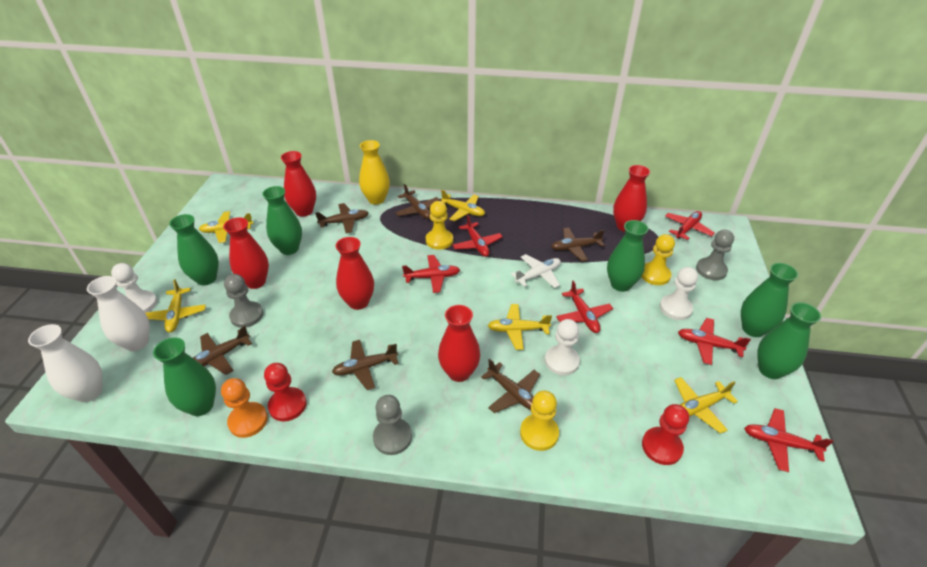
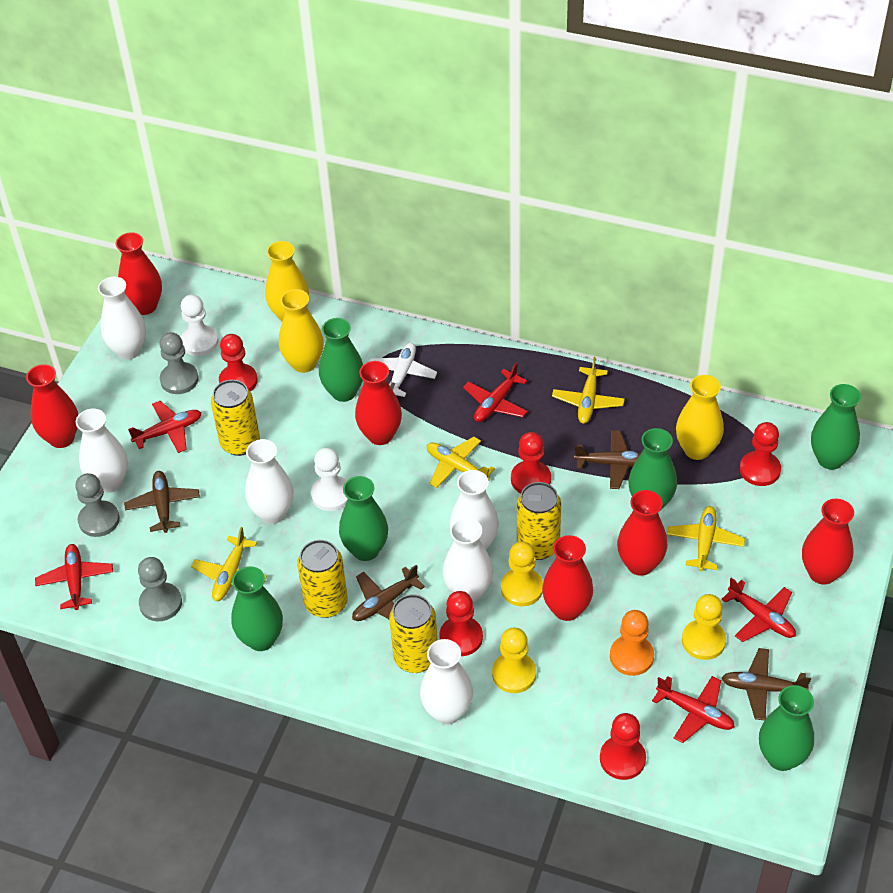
brown plane: 6 -> 4
red pawn: 2 -> 5
red plane: 6 -> 5
red vase: 5 -> 6
white pawn: 3 -> 2
white vase: 2 -> 6
yellow can: 0 -> 4
yellow plane: 5 -> 4
yellow vase: 1 -> 3

